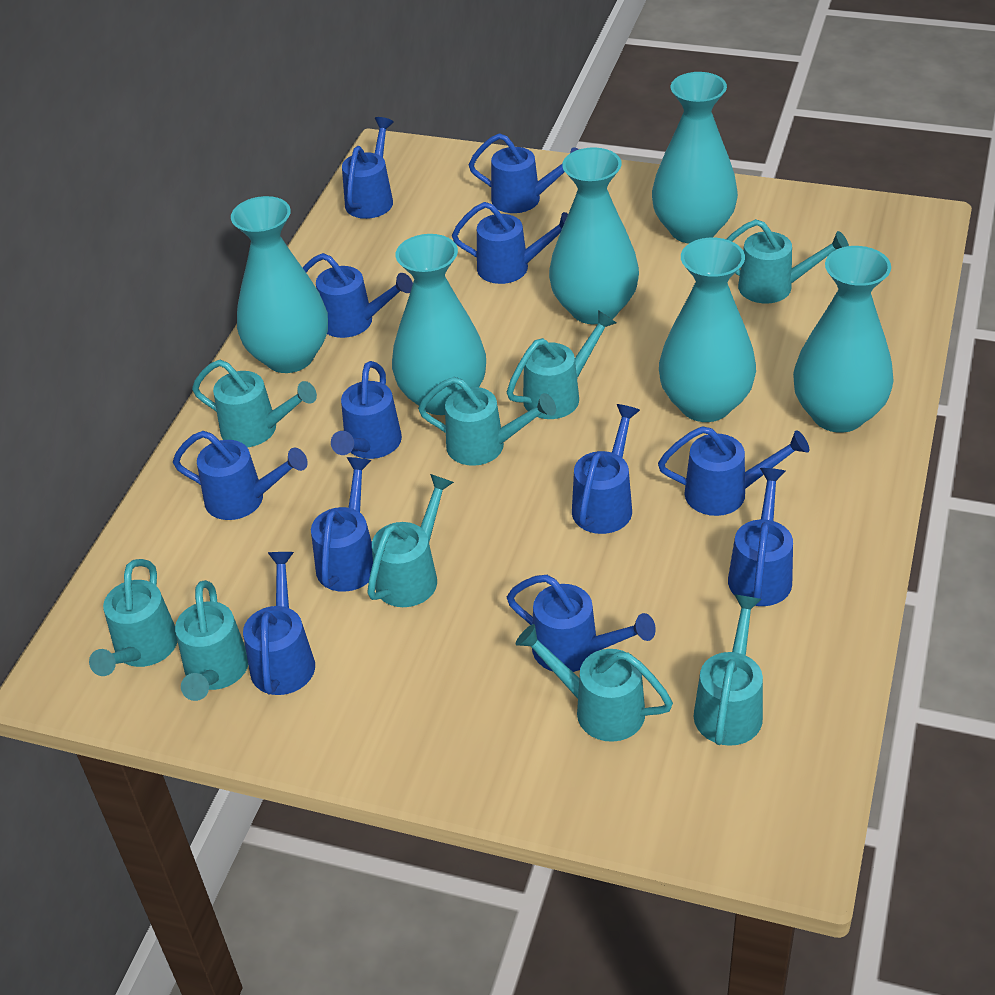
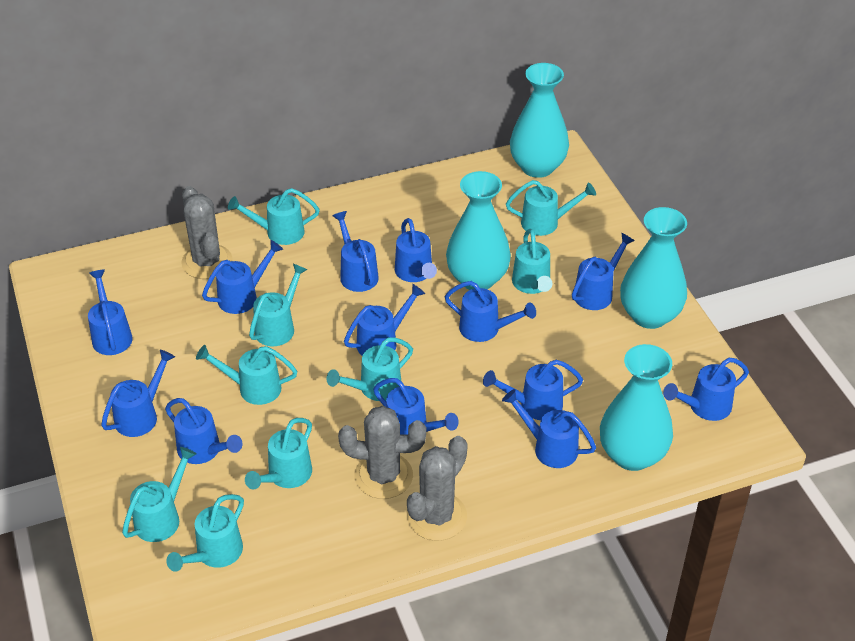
blue watering can: 12 -> 13
grey cactus: 0 -> 3
turquoise vase: 6 -> 4

